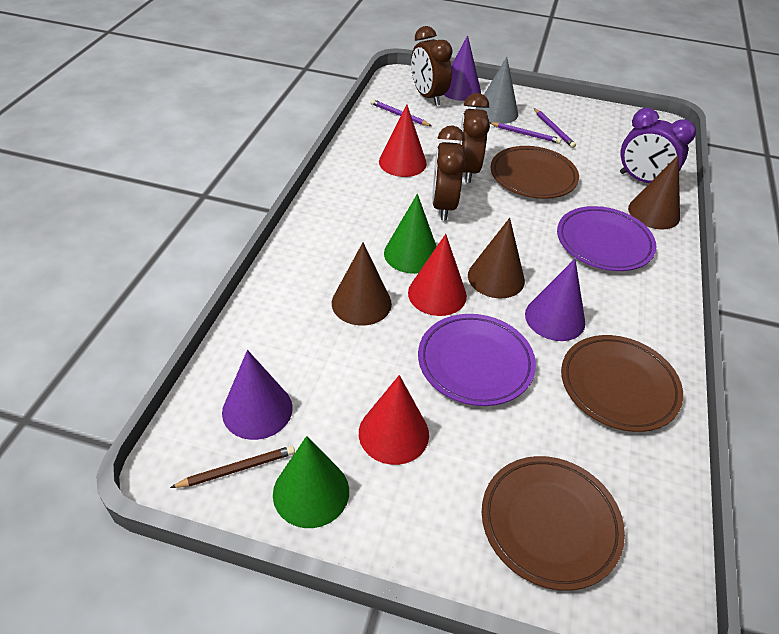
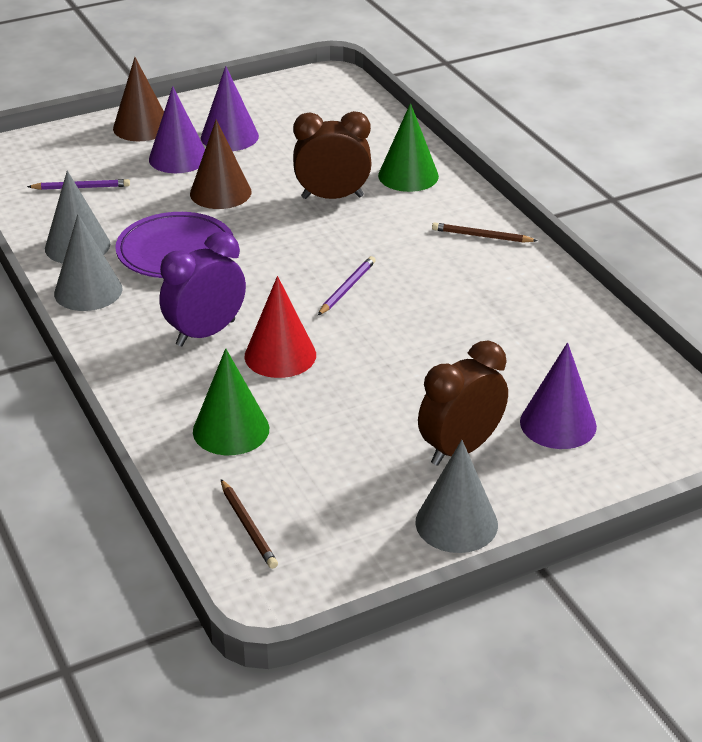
brown clock: 3 -> 2
brown cone: 3 -> 2
brown pencil: 1 -> 2
brown plate: 3 -> 0
grey cone: 1 -> 3
purple pencil: 3 -> 2
purple plate: 2 -> 1
red cone: 3 -> 1

